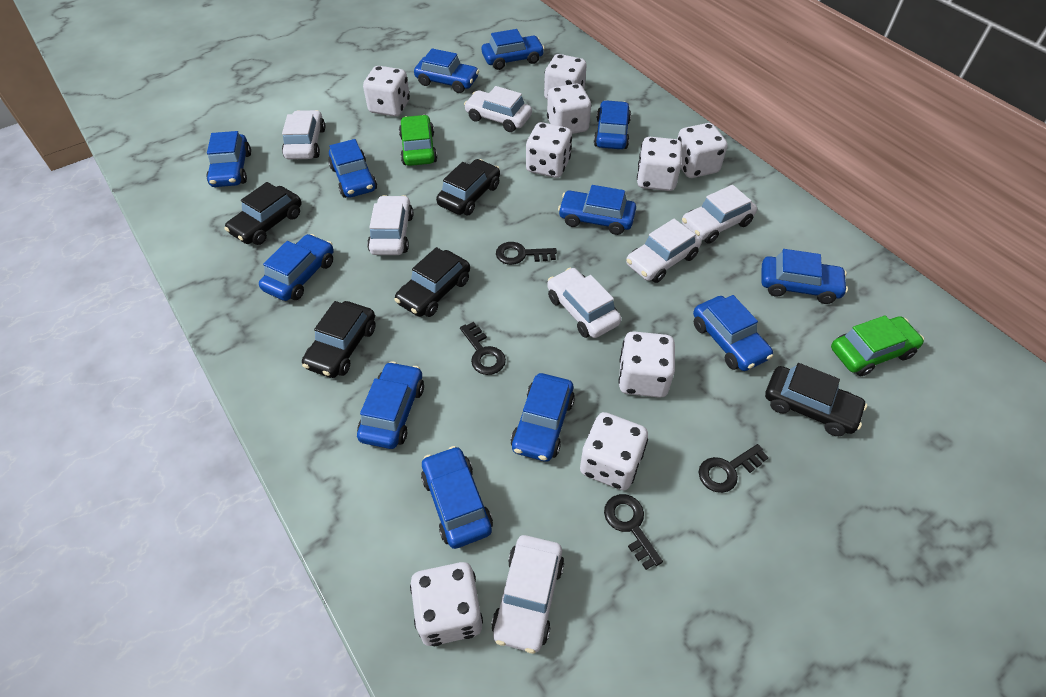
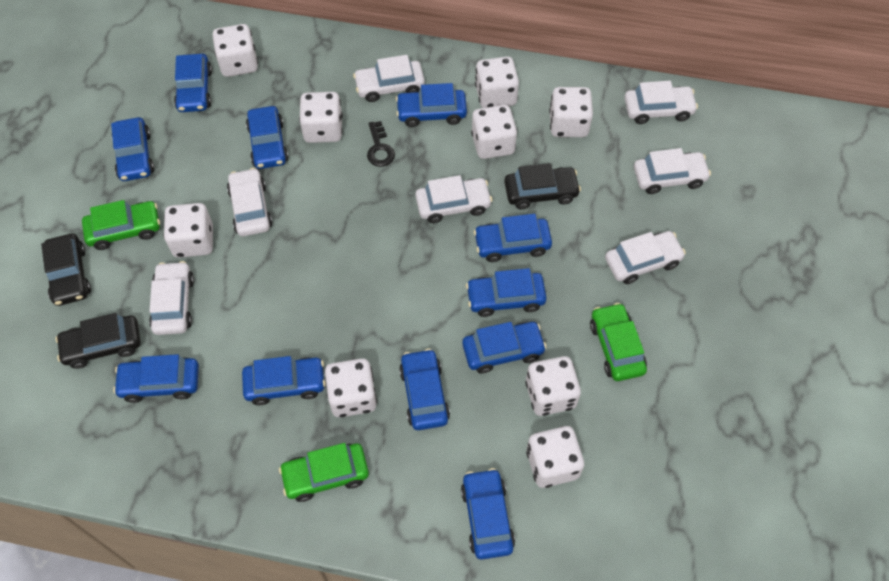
black car: 5 -> 3
black key: 4 -> 1
blue car: 12 -> 11
green car: 2 -> 3

